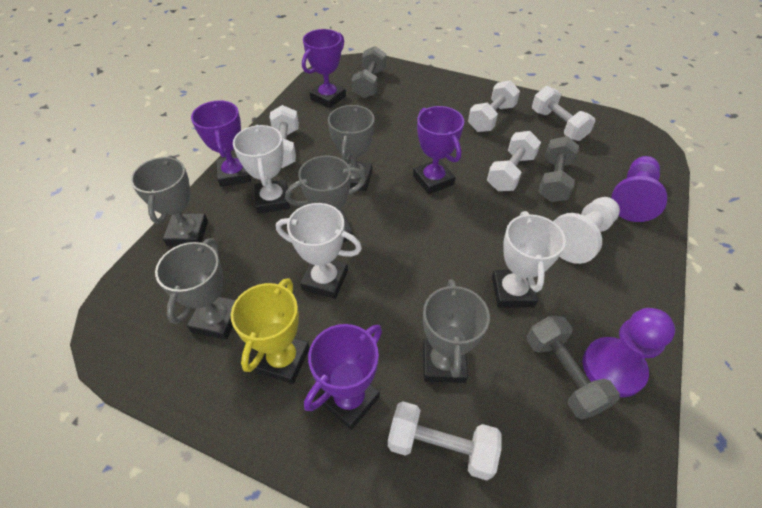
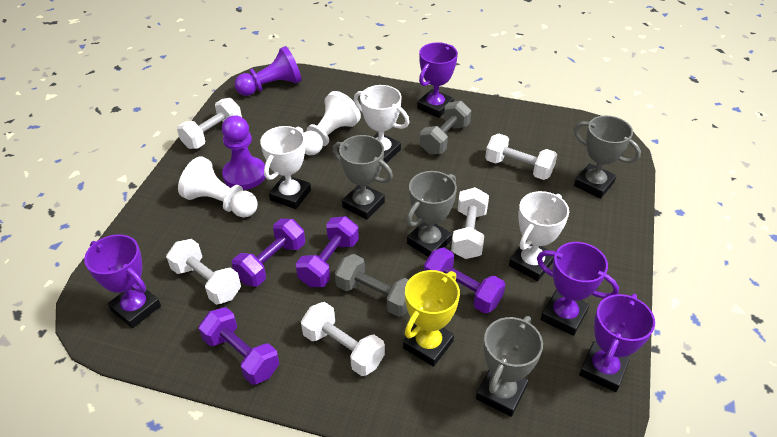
grey dumbbell: 3 -> 2
grey trophy: 5 -> 4
purple dumbbell: 0 -> 4
white pawn: 1 -> 2

